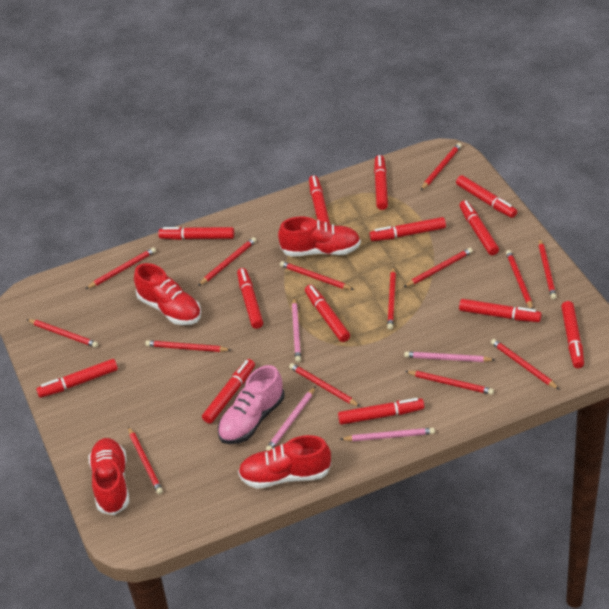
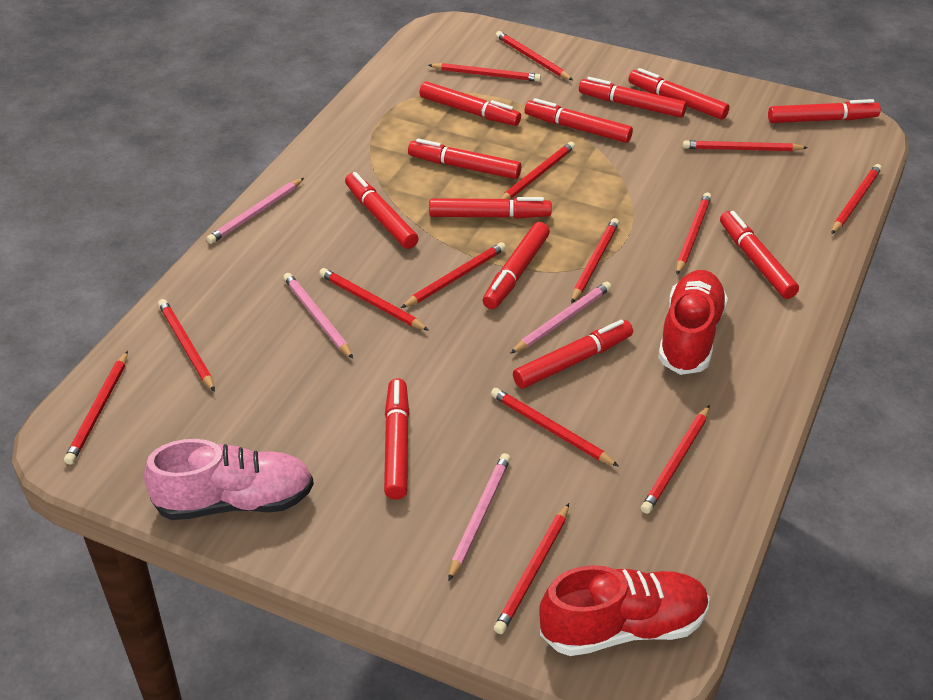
red marker: 13 -> 12
red shoe: 4 -> 2

